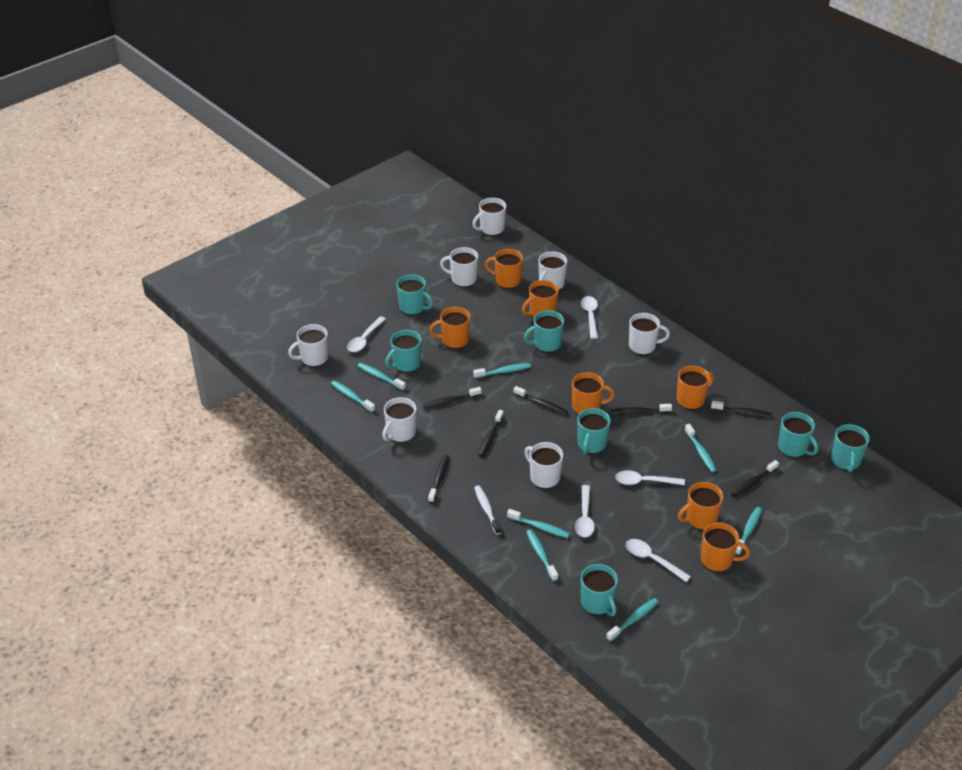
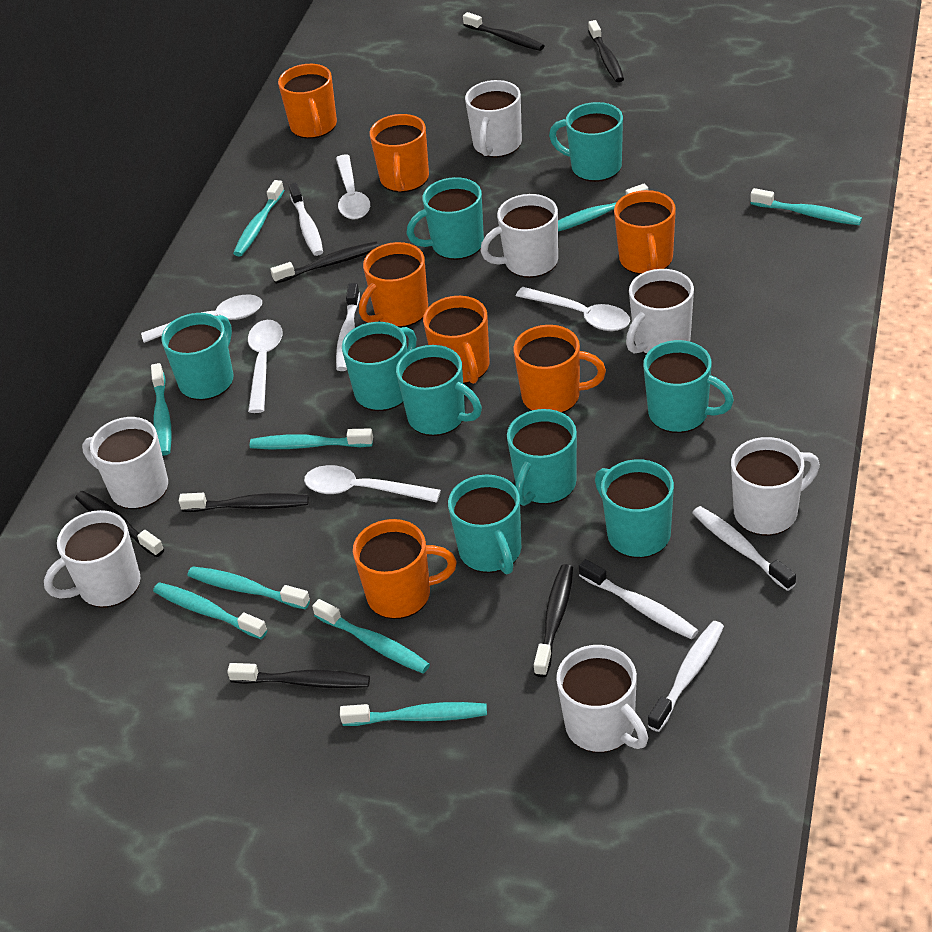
turquoise mug: 7 -> 9
turquoise toothbrush: 8 -> 9
white toothbrush: 1 -> 5

